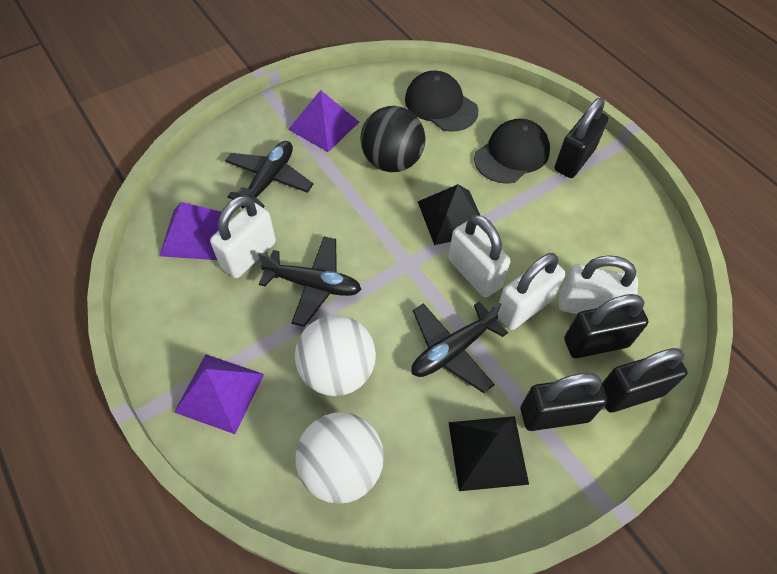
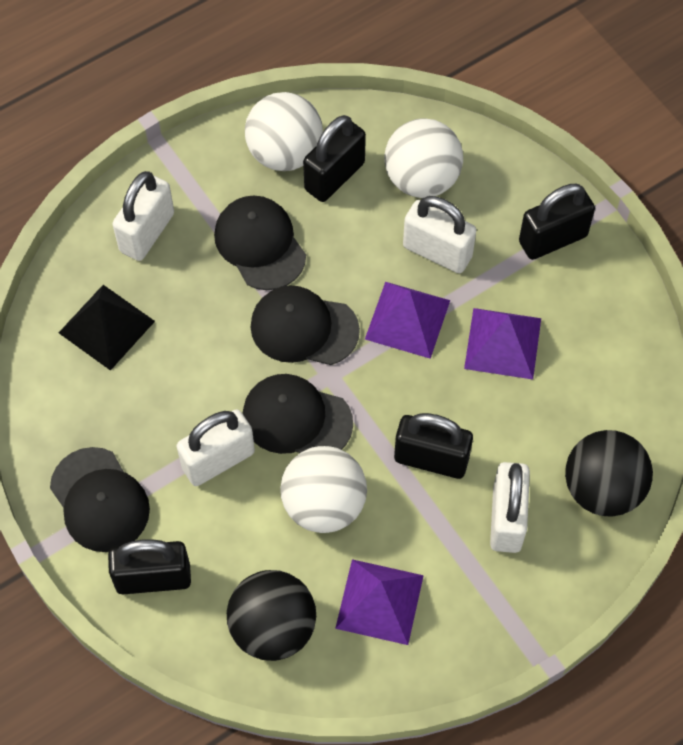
black ball: 1 -> 2
black cap: 2 -> 4
black plane: 3 -> 0
black pyramid: 2 -> 1
white ball: 2 -> 3

